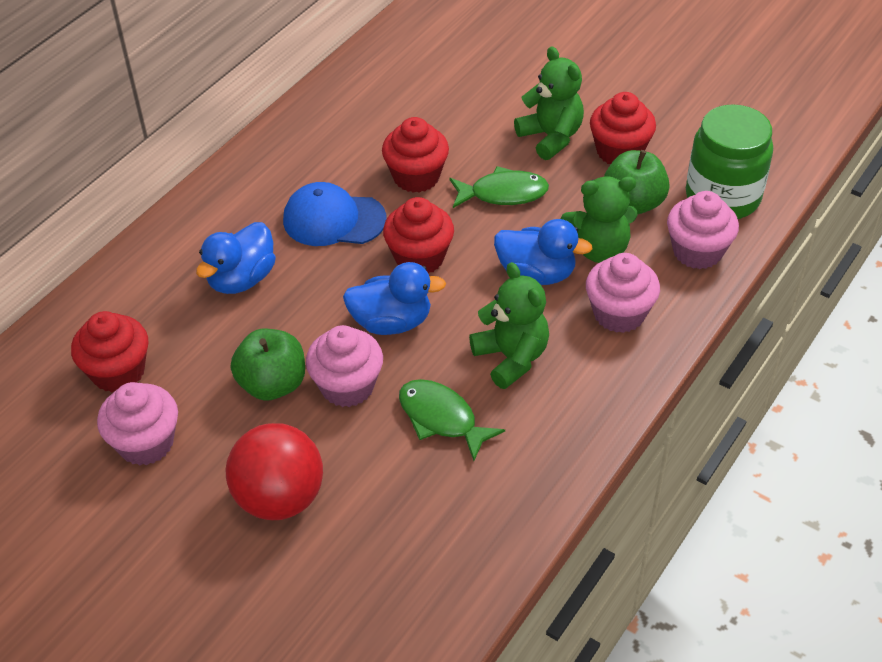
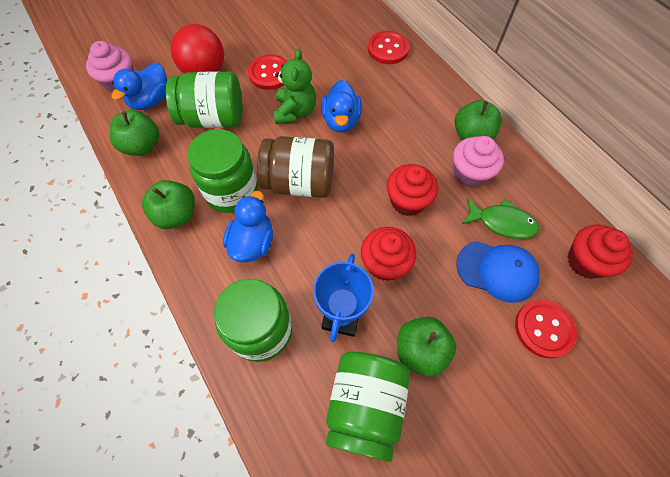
blue trophy: 0 -> 1
brown jar: 0 -> 1
green apple: 2 -> 4
green fish: 2 -> 1
green jar: 1 -> 4
green teddy bear: 3 -> 1
pink cupcake: 4 -> 2
red button: 0 -> 3
red cupcake: 4 -> 3

